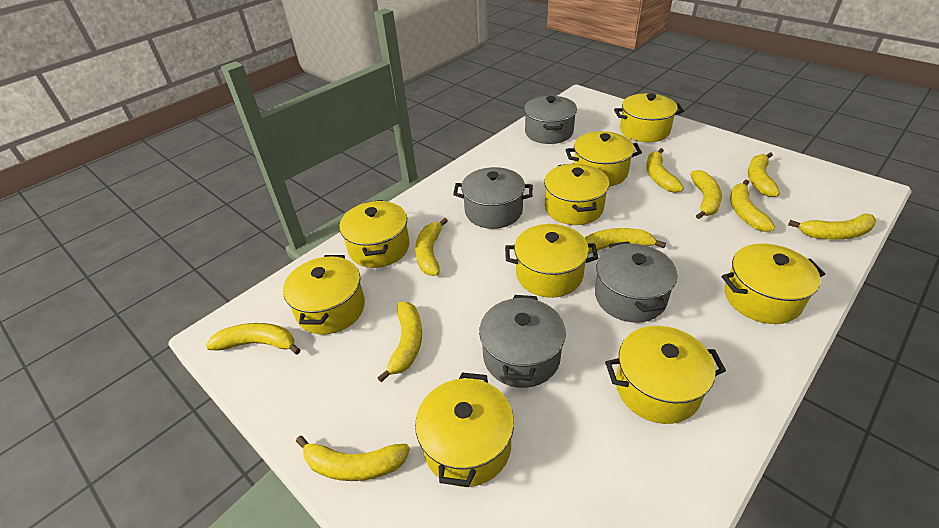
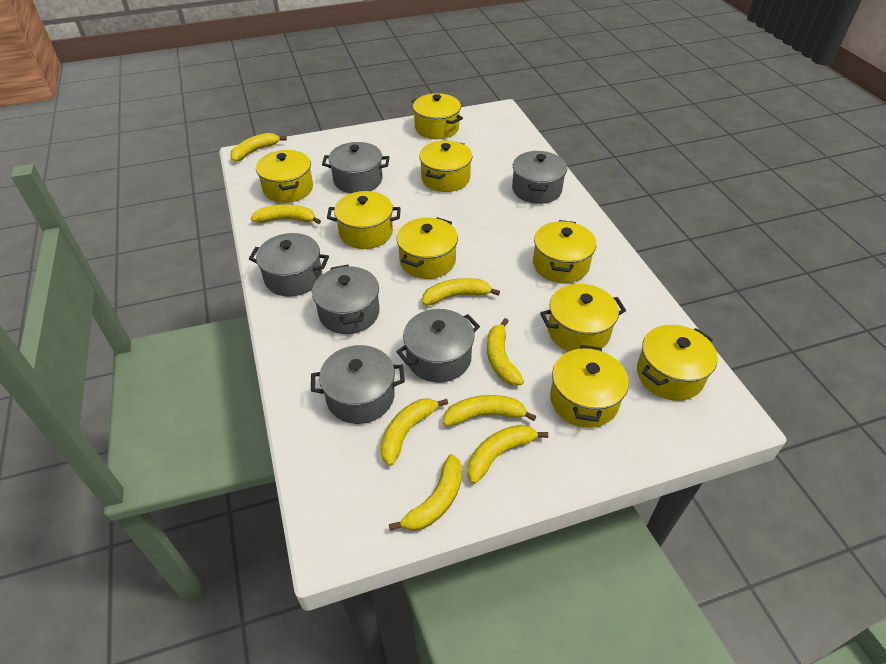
grey pot: 4 -> 6
yellow banana: 10 -> 8

